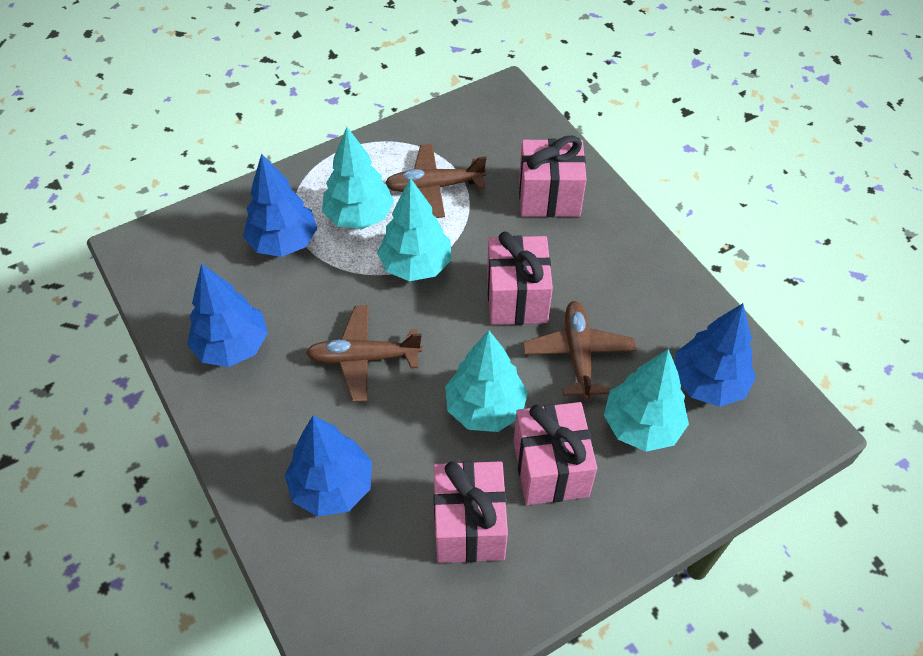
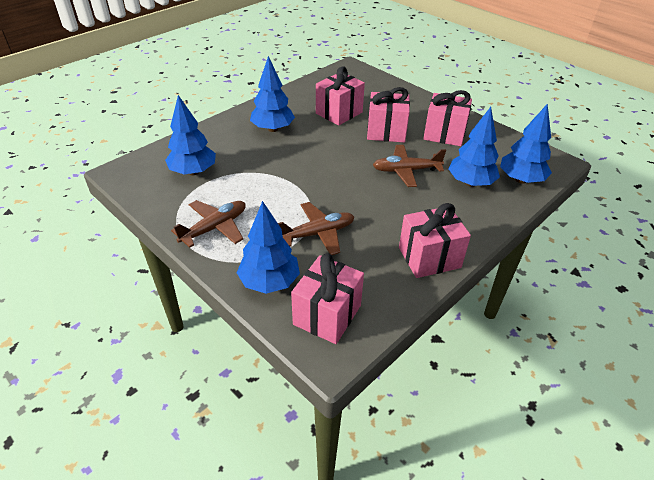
blue tree: 4 -> 5
pink gift: 4 -> 5
turquoise tree: 4 -> 0

